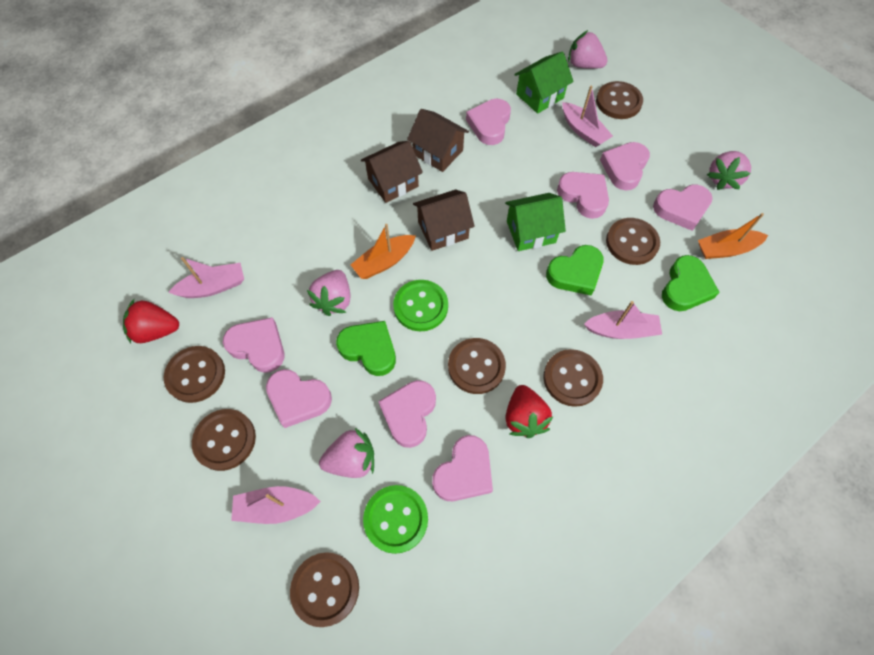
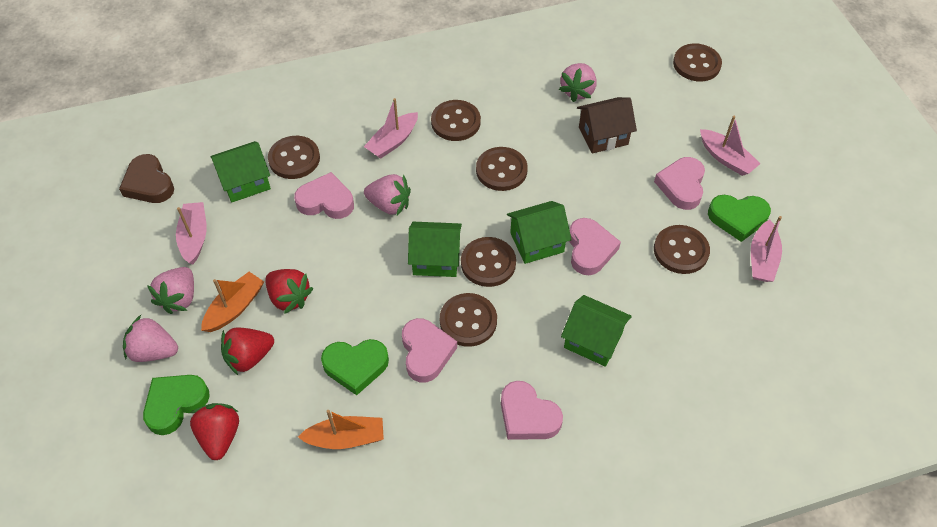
brown heart: 0 -> 1
brown house: 3 -> 1
green button: 2 -> 0
green house: 2 -> 4
pink heart: 8 -> 5
red strawberry: 2 -> 3

